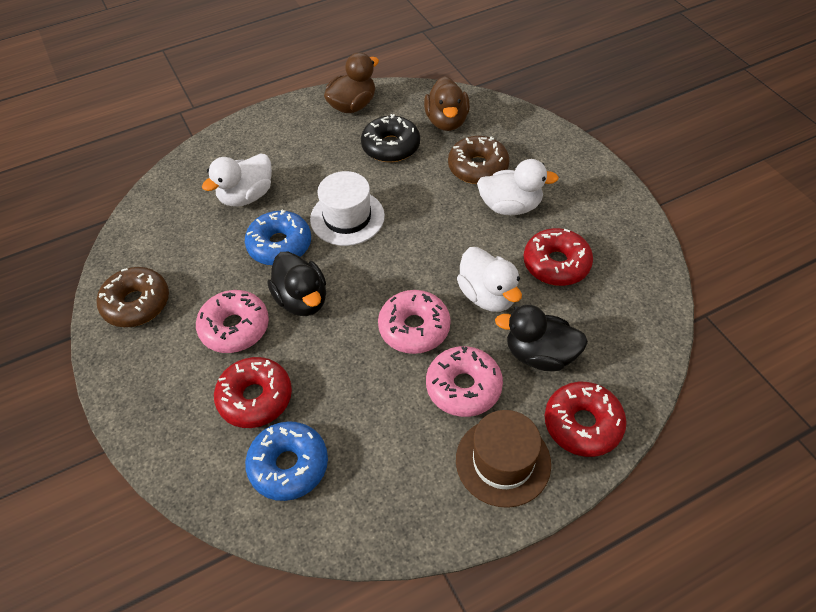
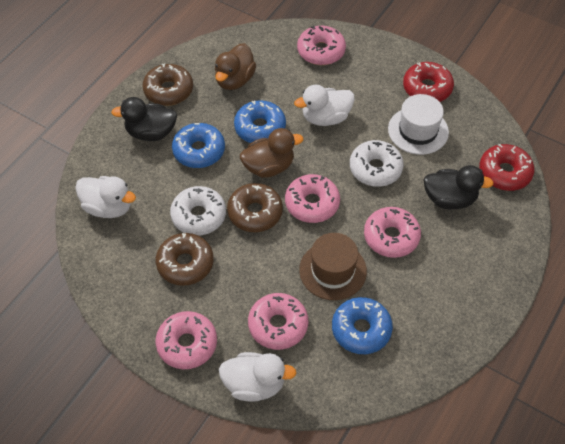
black donut: 1 -> 0
blue donut: 2 -> 3
brown donut: 2 -> 3
pink donut: 3 -> 5
red donut: 3 -> 2
white donut: 0 -> 2

